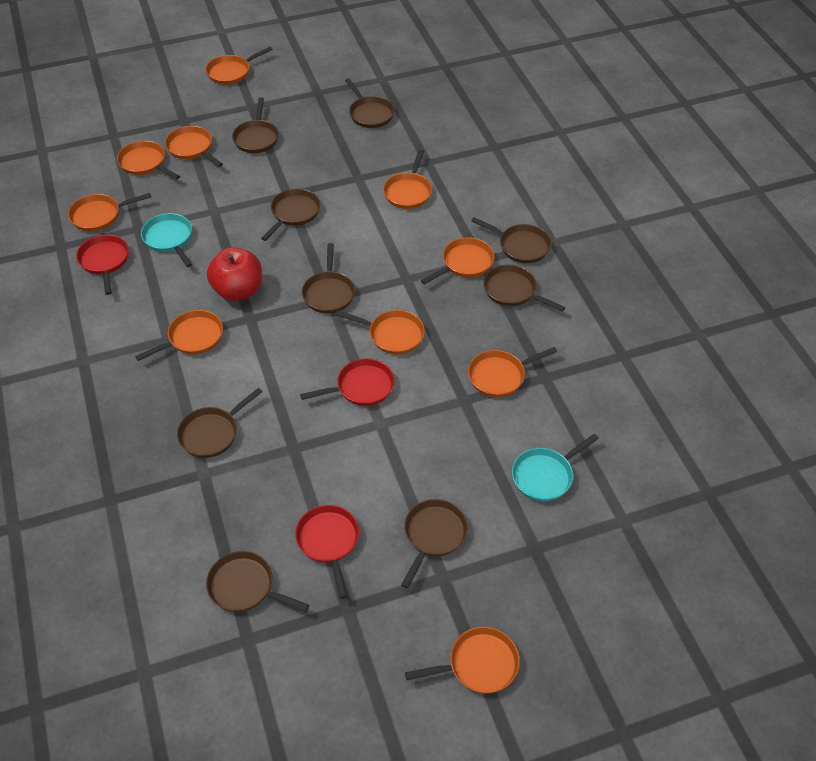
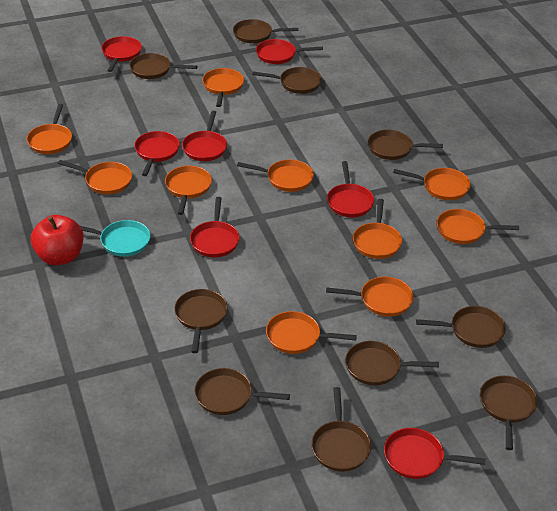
brown pan: 9 -> 10
red pan: 3 -> 7
turquoise pan: 2 -> 1

